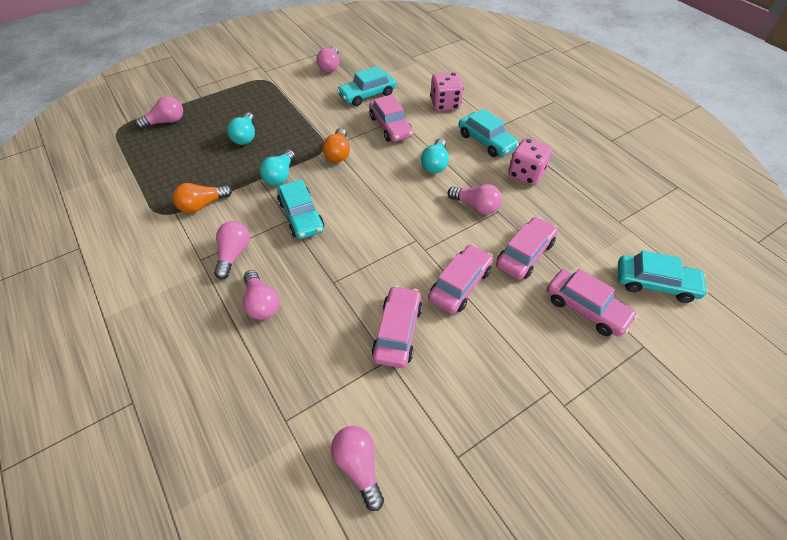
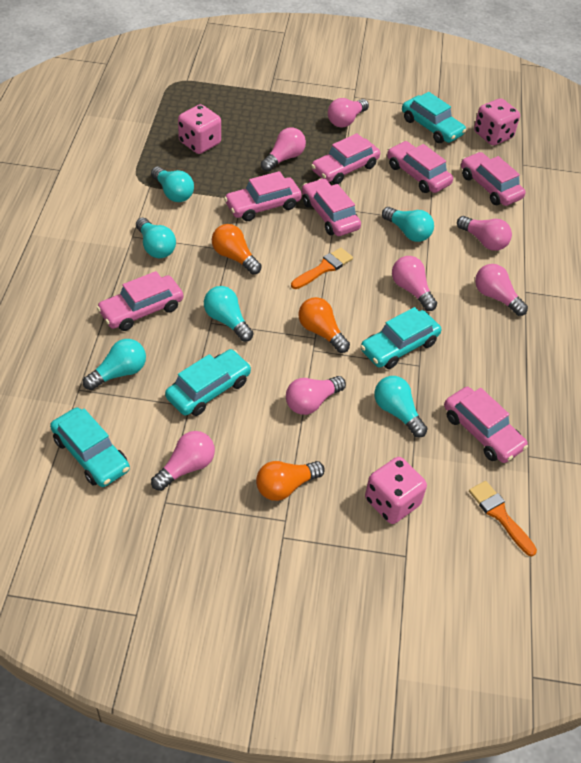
orange brush: 0 -> 2
orange light bulb: 2 -> 3
pink car: 5 -> 7
pink dice: 2 -> 3
pink light bulb: 6 -> 7
turquoise light bulb: 3 -> 6

